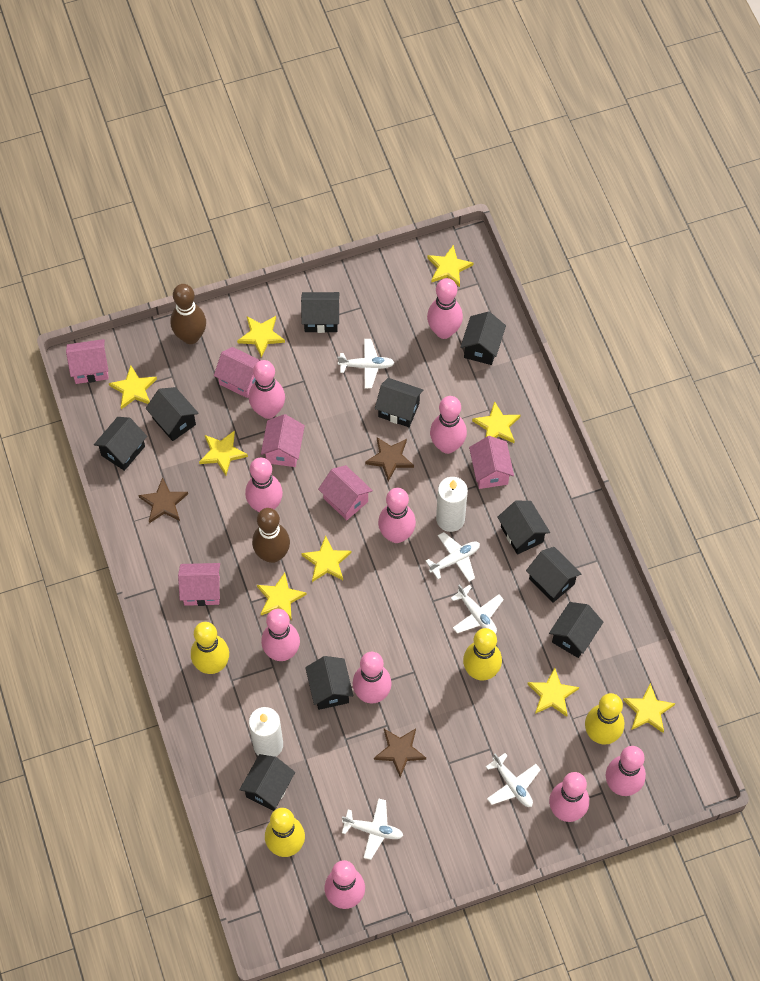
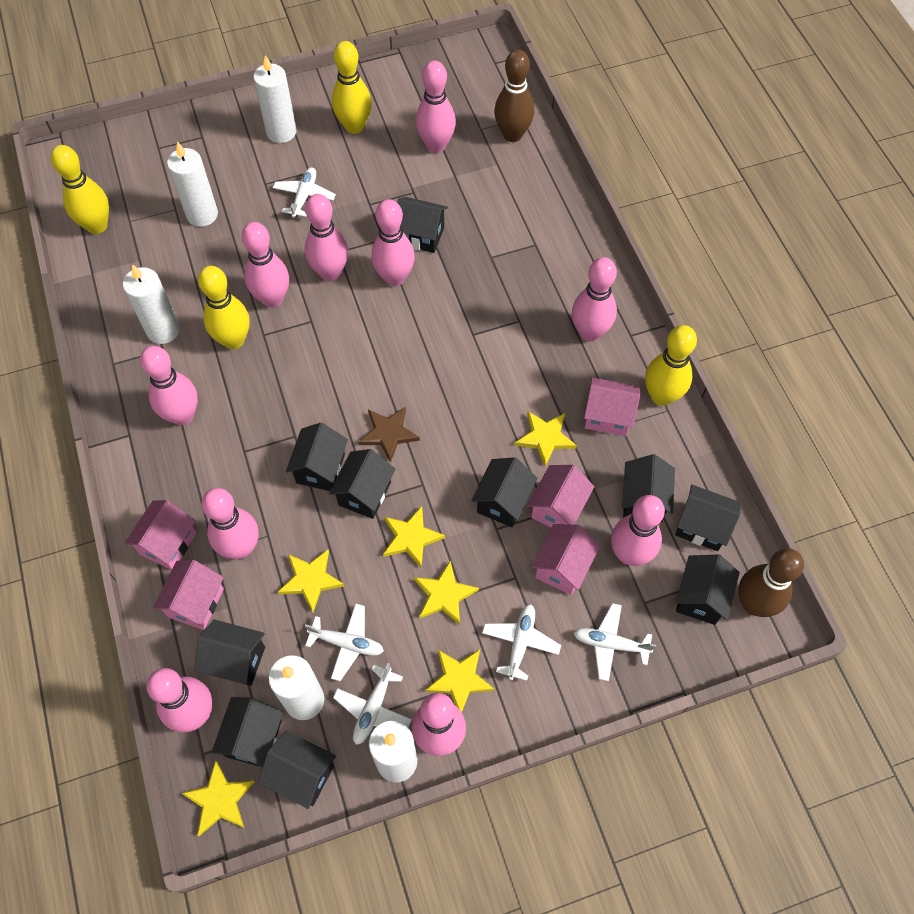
brown star: 3 -> 1
pink house: 6 -> 5
white candle: 2 -> 5
yellow star: 9 -> 6

